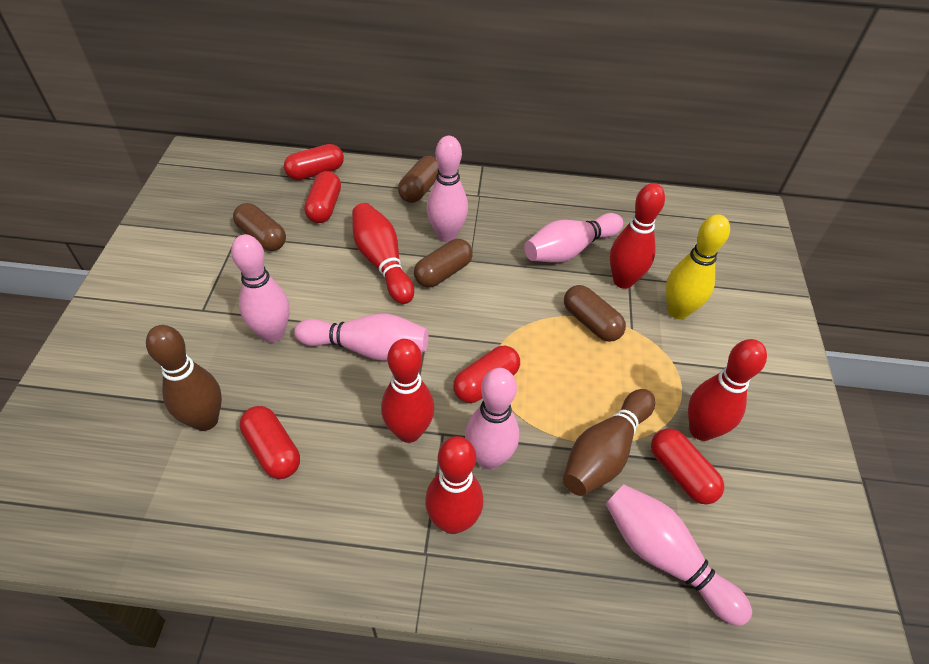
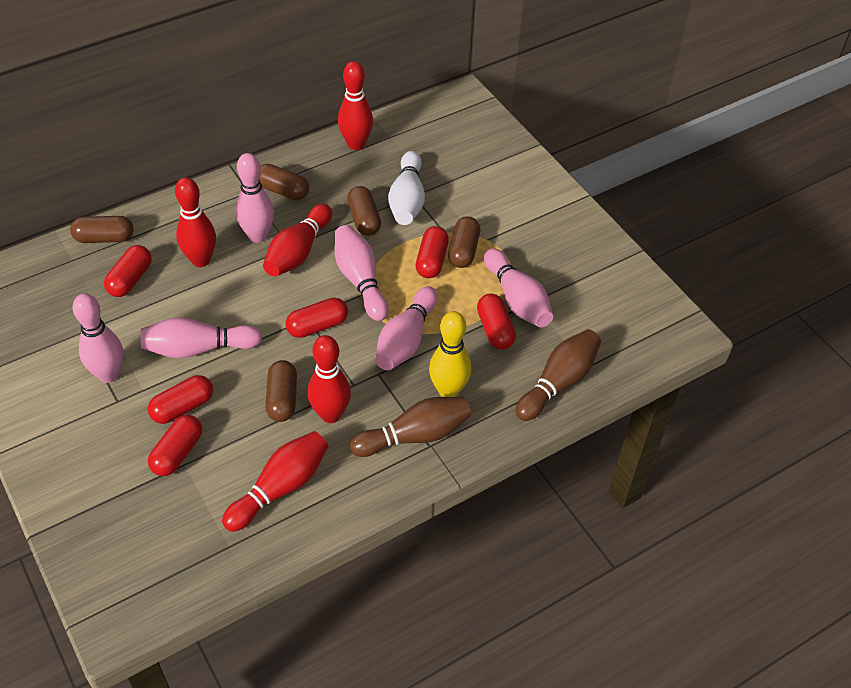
brown capsule: 4 -> 5
red capsule: 5 -> 6
white bowling pin: 0 -> 1

